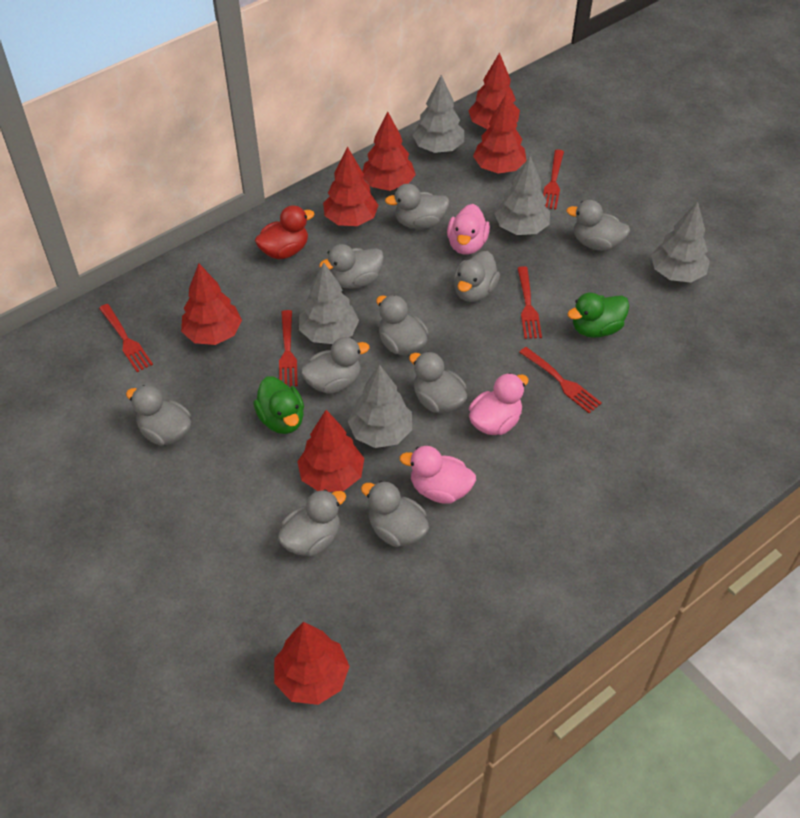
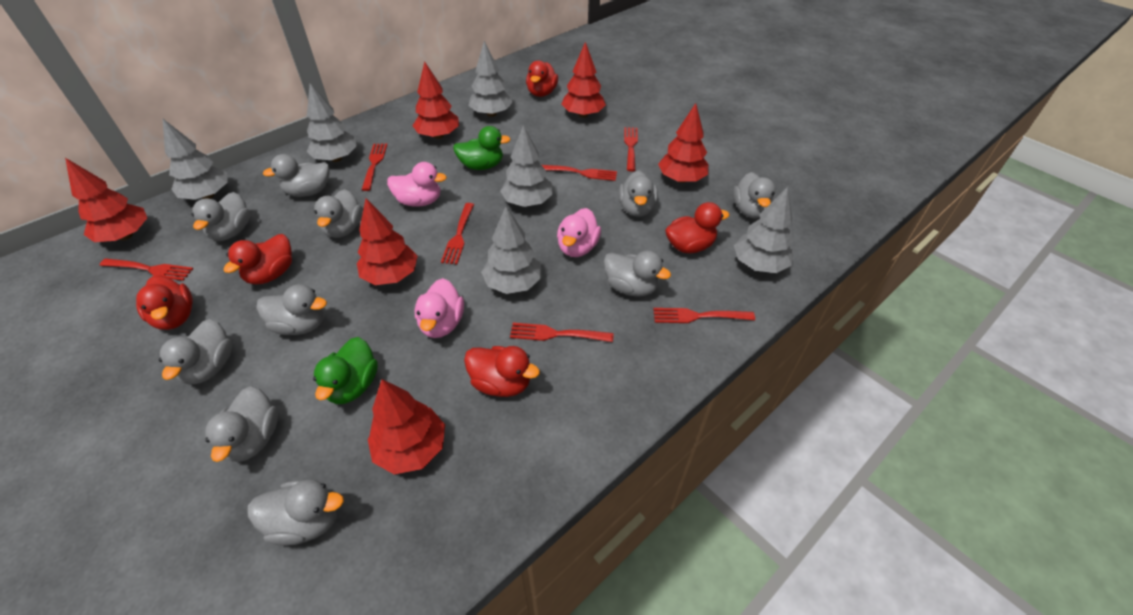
grey tree: 5 -> 6
red duck: 1 -> 5
red fork: 5 -> 7
red tree: 7 -> 6

